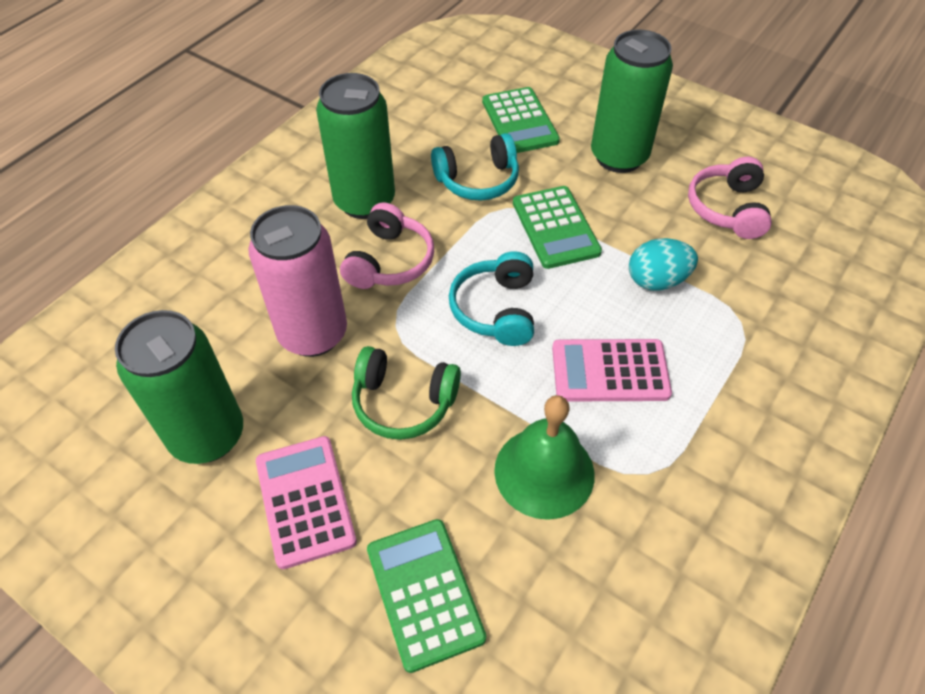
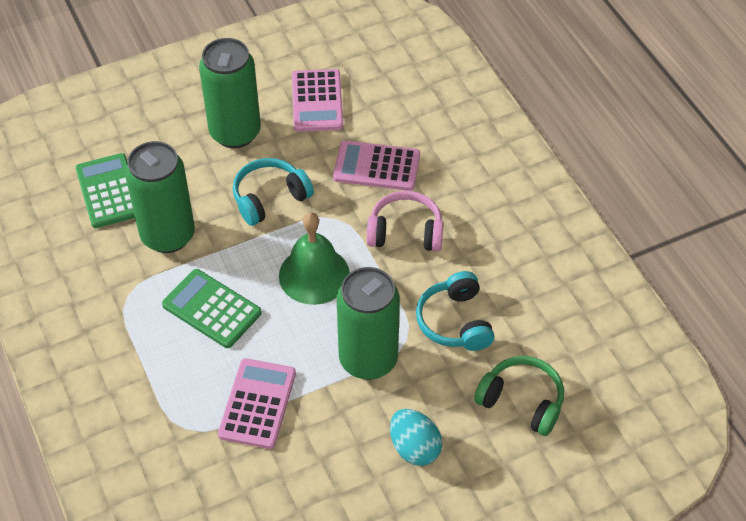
green calculator: 3 -> 2
pink calculator: 2 -> 3
pink can: 1 -> 0
pink headphones: 2 -> 1

